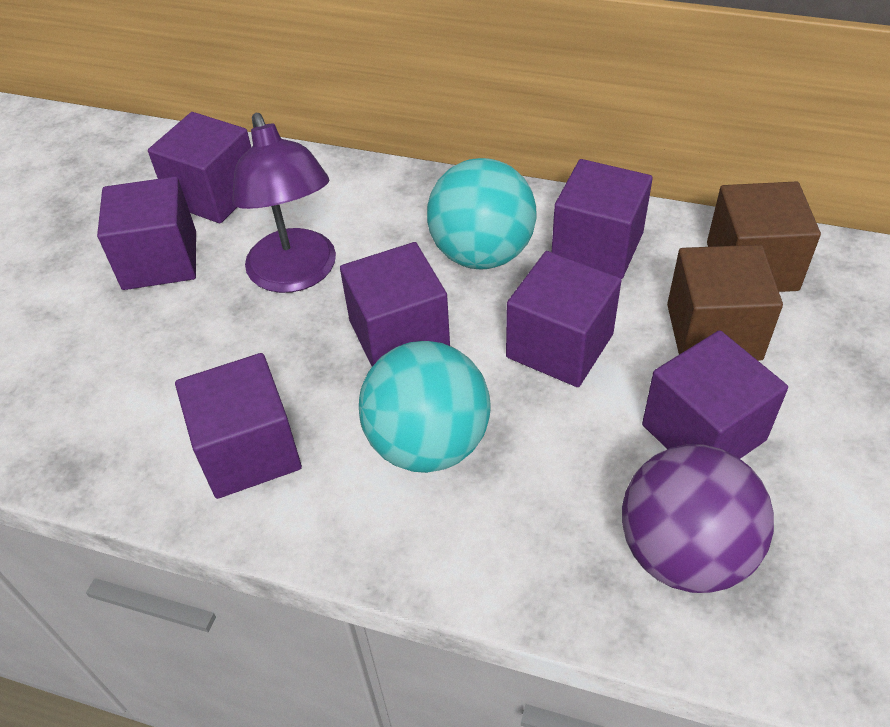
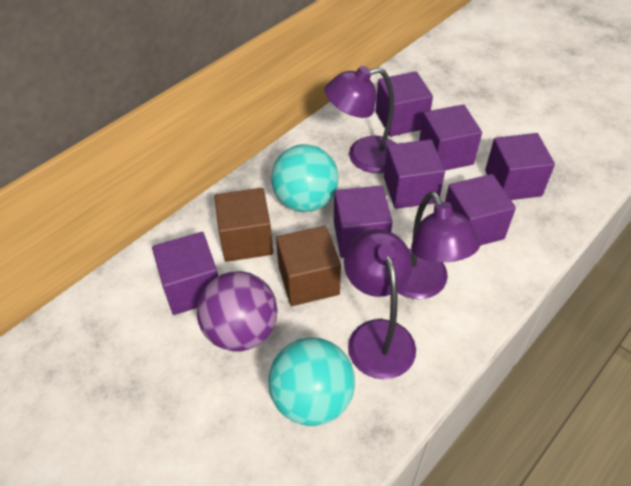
purple lamp: 1 -> 3

